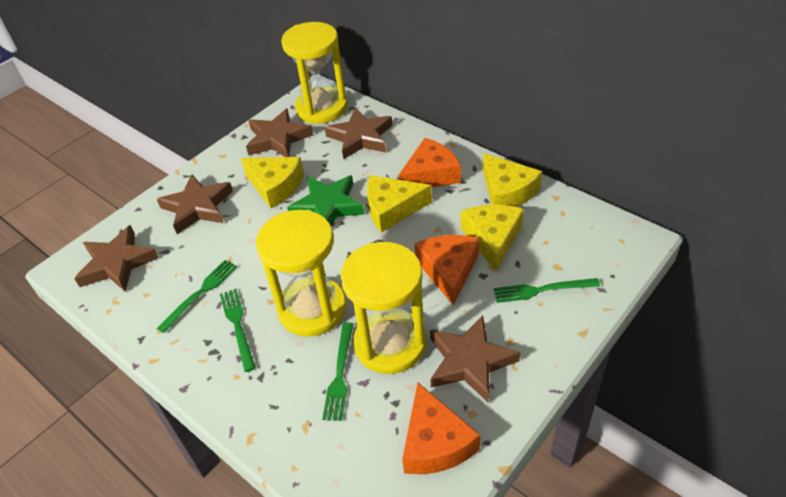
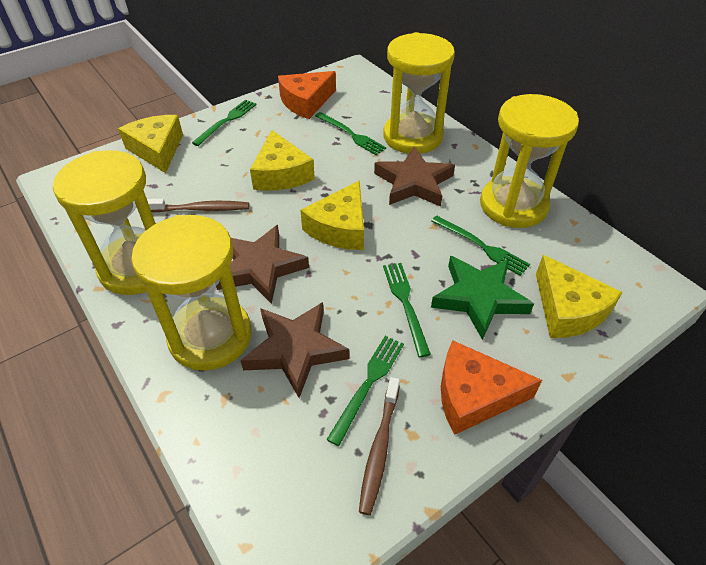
brown star: 5 -> 3
brown toothbrush: 0 -> 2
green fork: 4 -> 5
orange cheese: 3 -> 2
yellow hourglass: 3 -> 4

